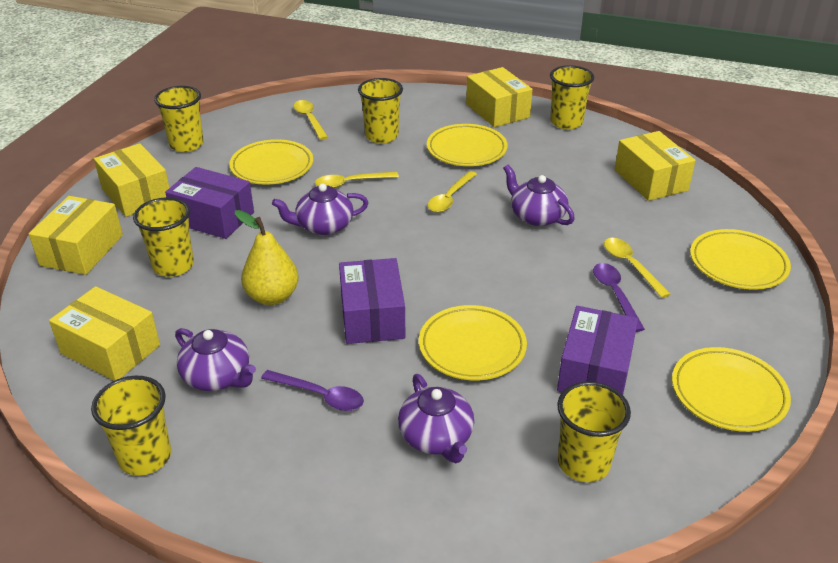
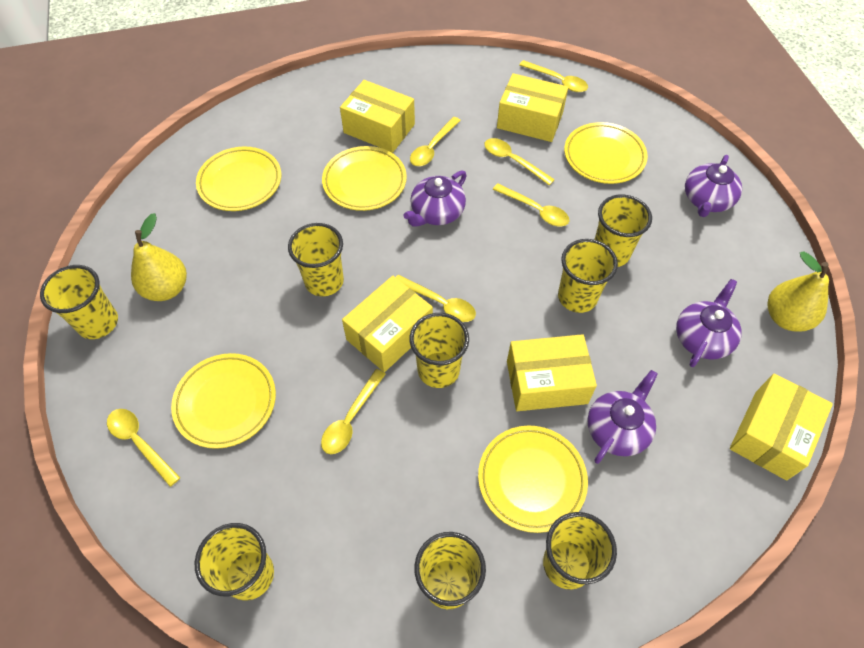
purple box: 3 -> 0
purple spoon: 2 -> 0
yellow cup: 6 -> 8
yellow pear: 1 -> 2
yellow spoon: 4 -> 7

